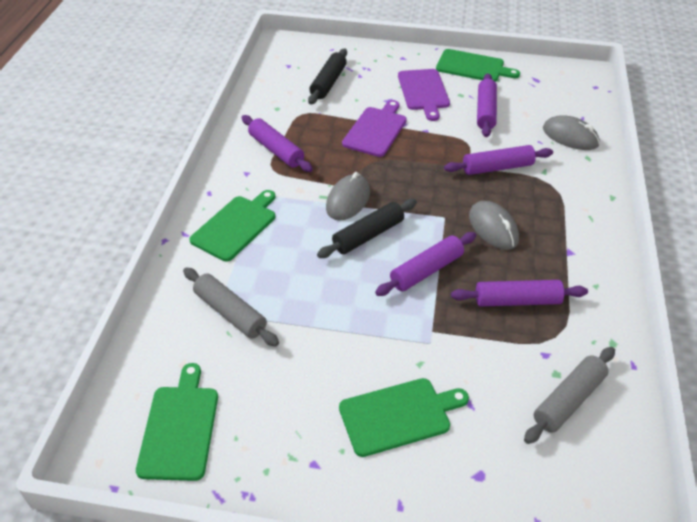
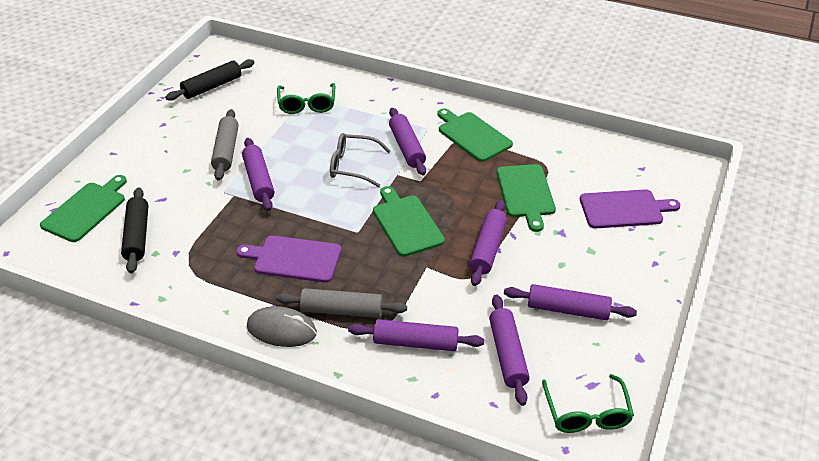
green glasses: 0 -> 2
grey glasses: 0 -> 1
grey mouse: 3 -> 1
purple rolling pin: 5 -> 6

